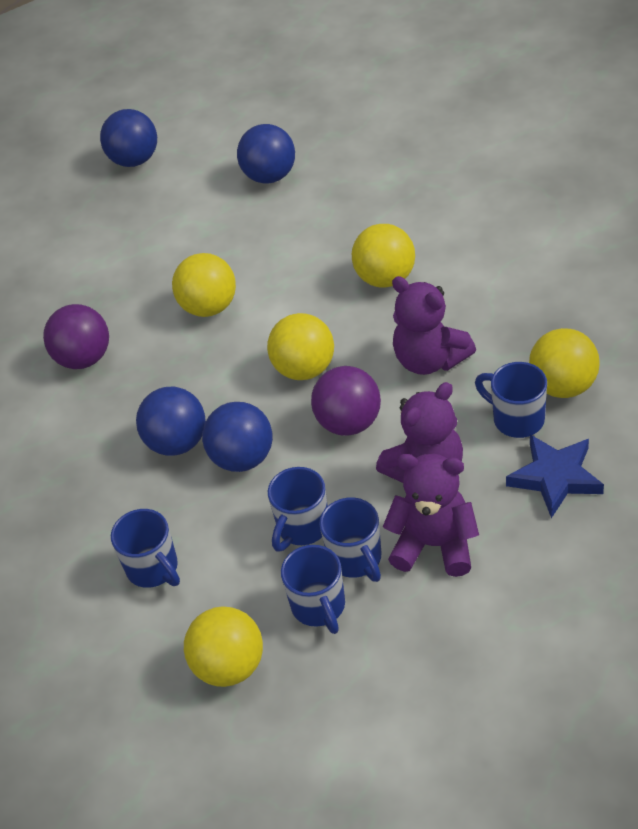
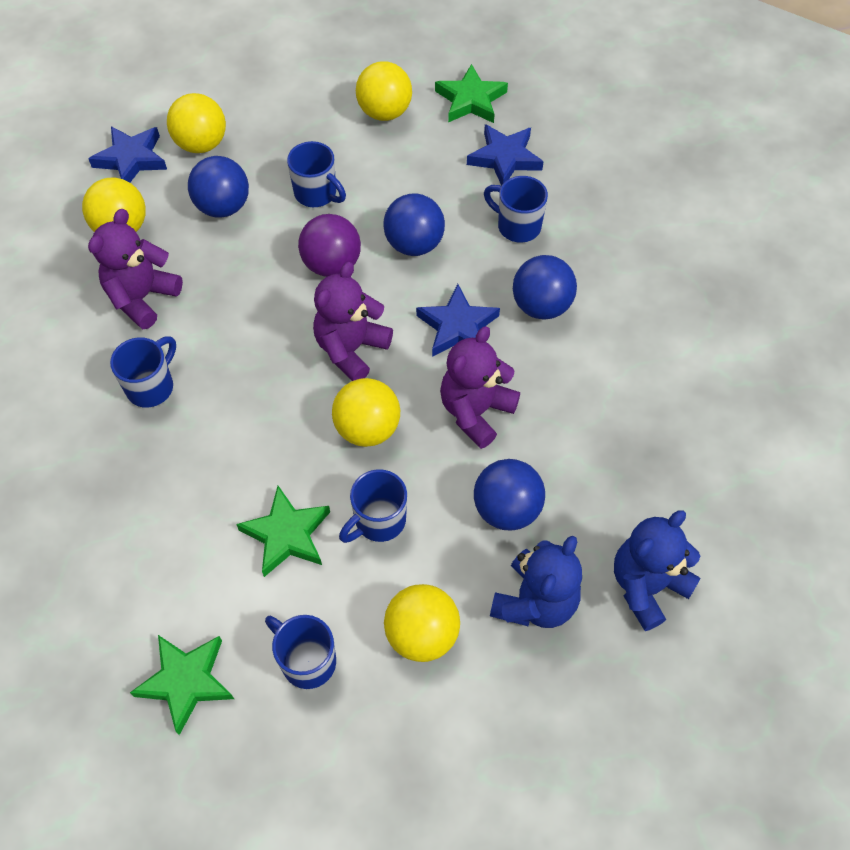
blue star: 1 -> 3
blue teddy bear: 0 -> 2
green star: 0 -> 3
purple ball: 2 -> 1

